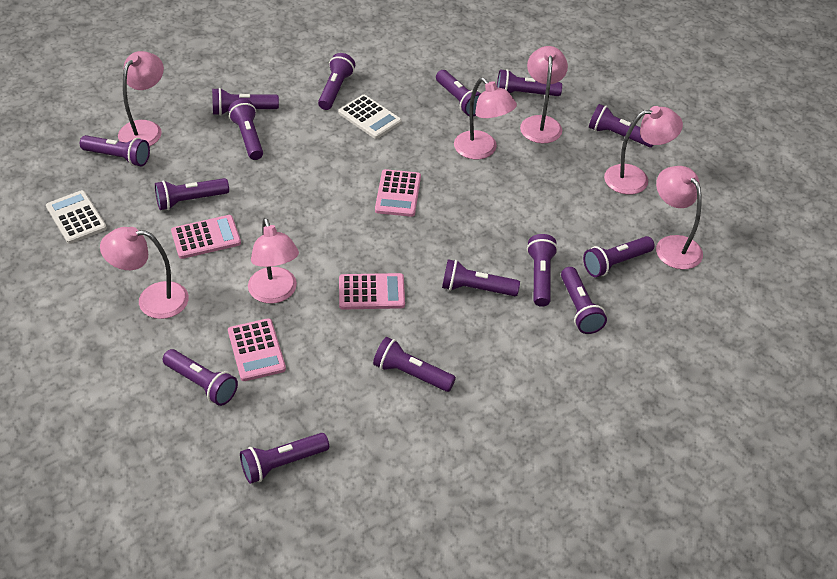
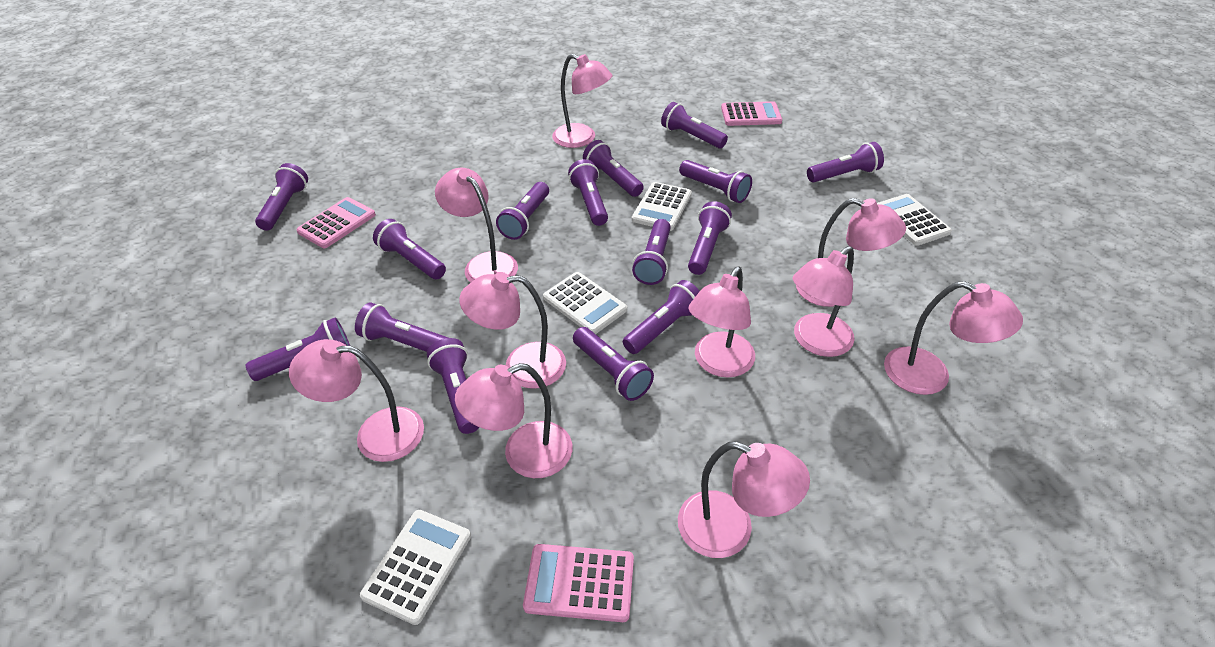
pink calculator: 4 -> 3
pink lamp: 7 -> 10
white calculator: 2 -> 4

